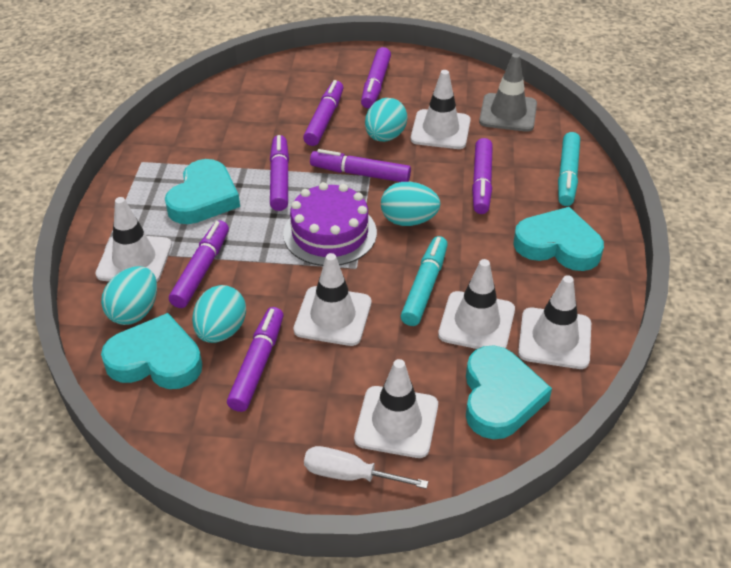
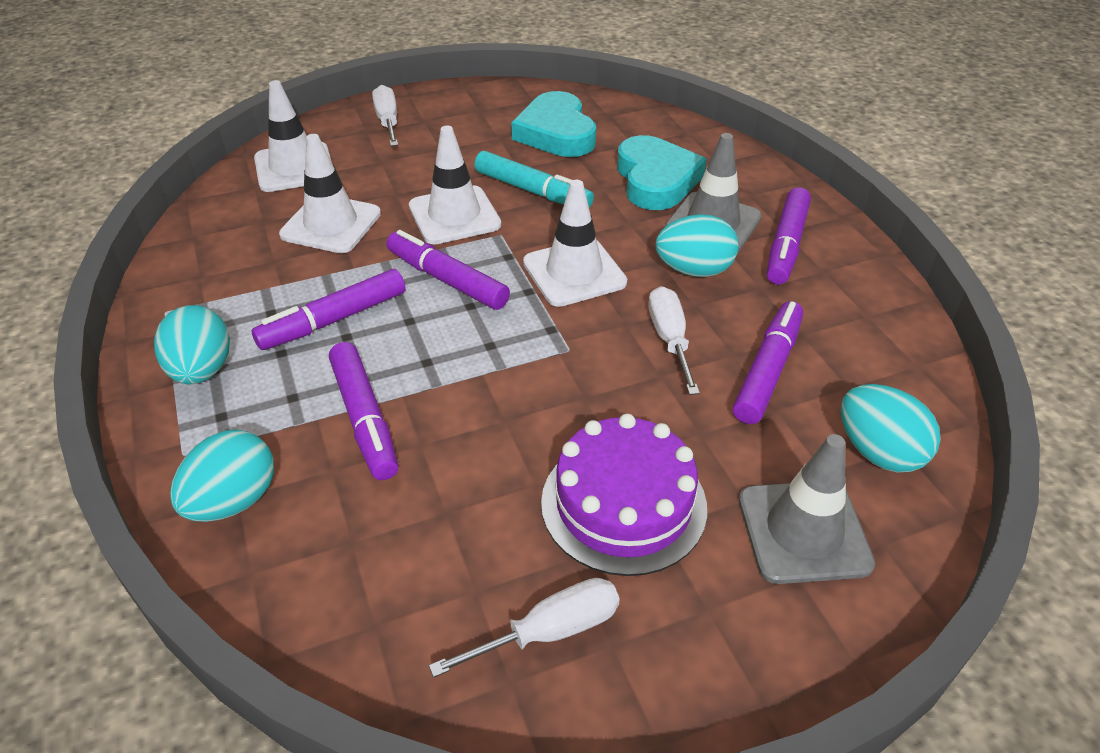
grey traffic cone: 1 -> 2
purple marker: 7 -> 5
turquoise heart: 4 -> 2
turquoise marker: 2 -> 1
white screwdriver: 1 -> 3
white traffic cone: 6 -> 4

